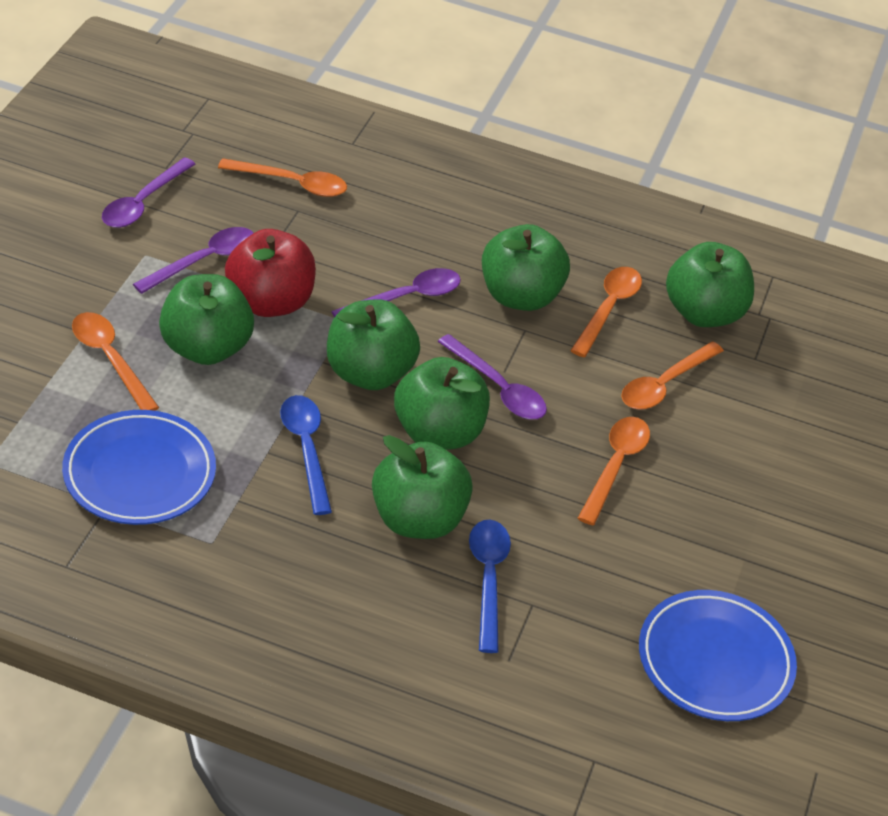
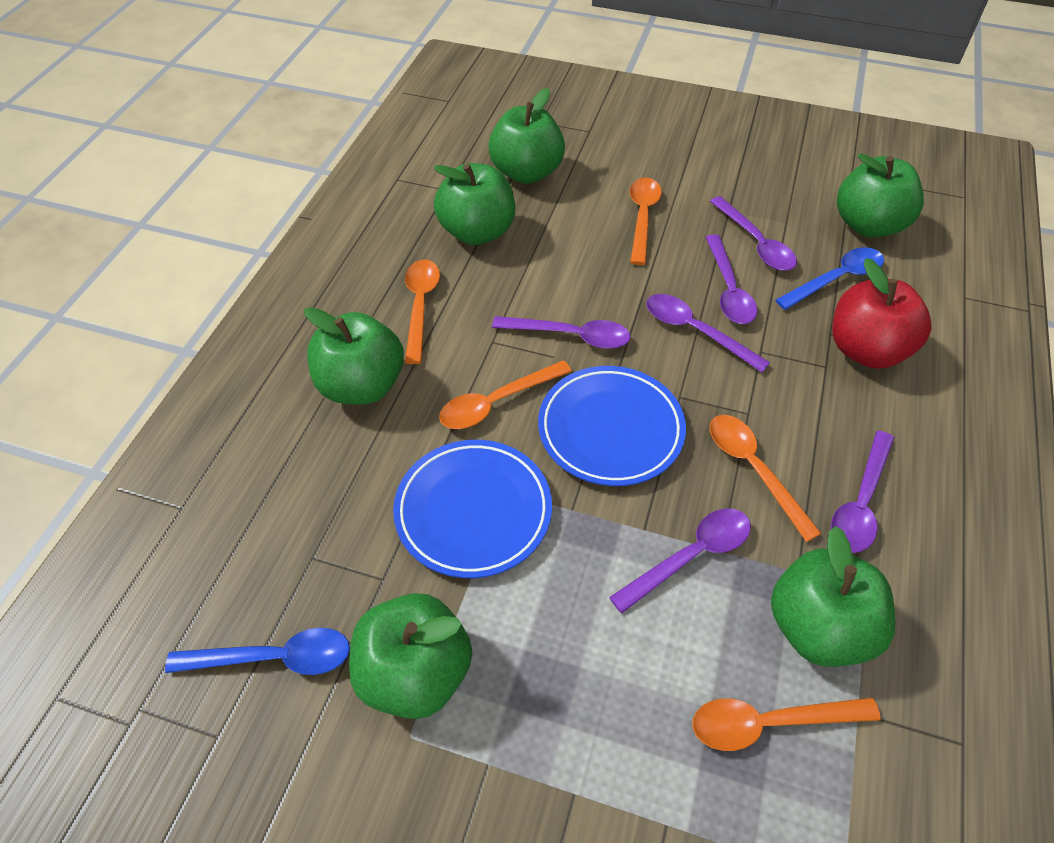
purple spoon: 4 -> 6

